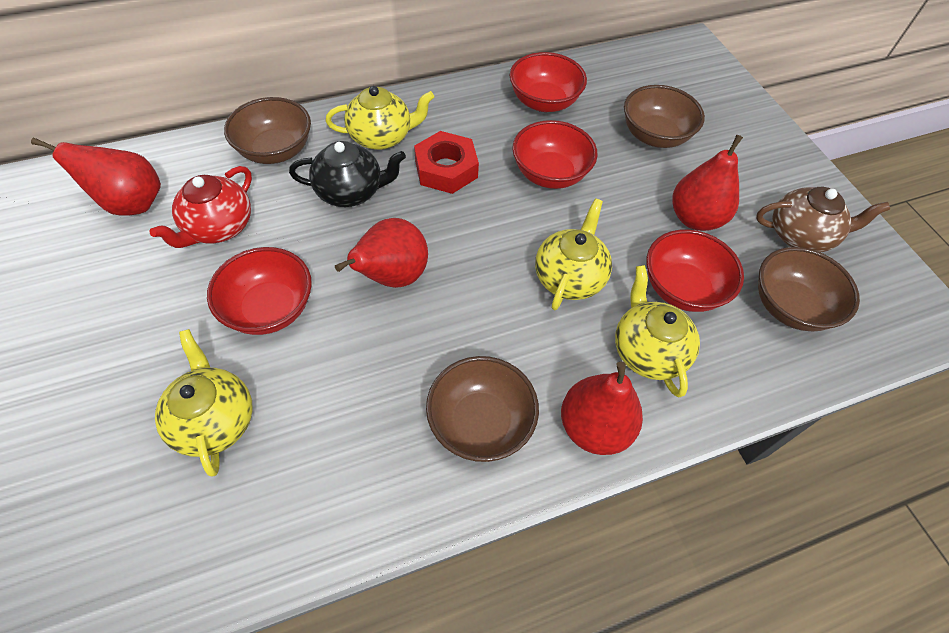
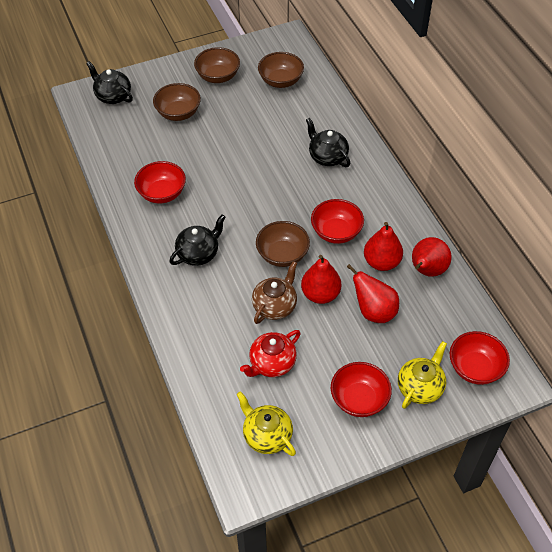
black teapot: 1 -> 3
red nut: 1 -> 0
yellow teapot: 4 -> 2

